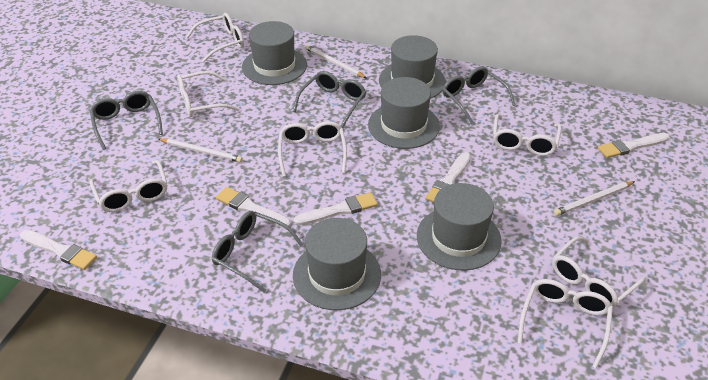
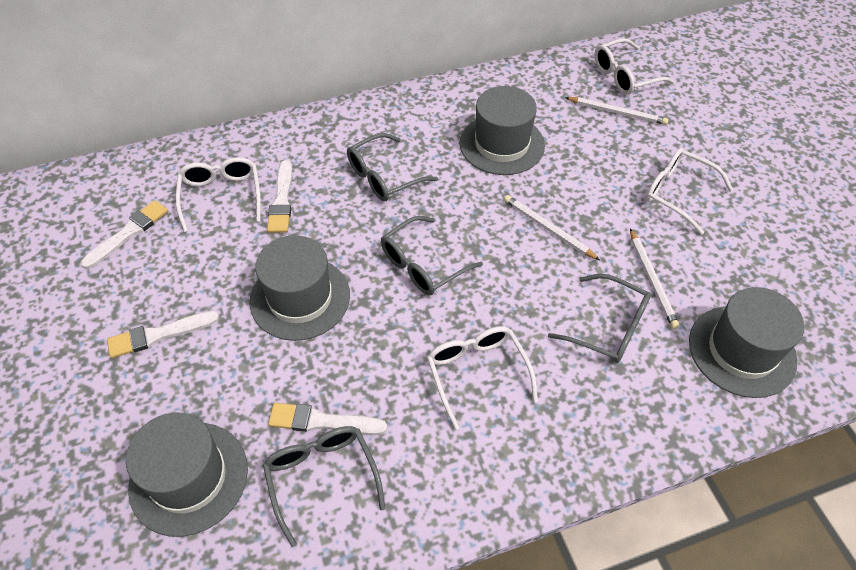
grey hat: 5 -> 4
white brush: 5 -> 4
white glasses: 7 -> 4

